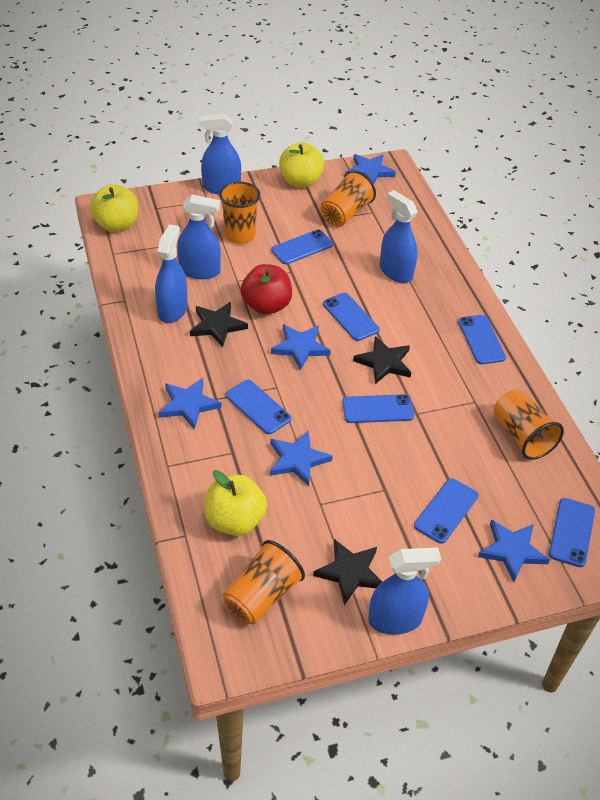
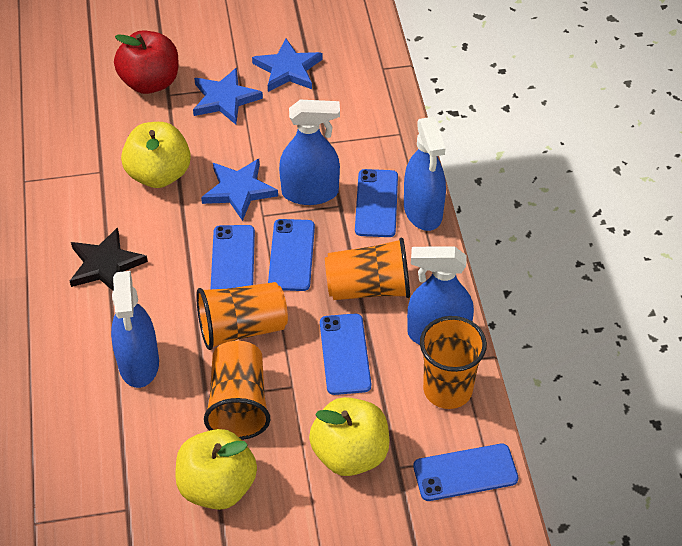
black star: 3 -> 1
blue phone: 7 -> 5
blue spray bottle: 5 -> 4
blue star: 5 -> 3

